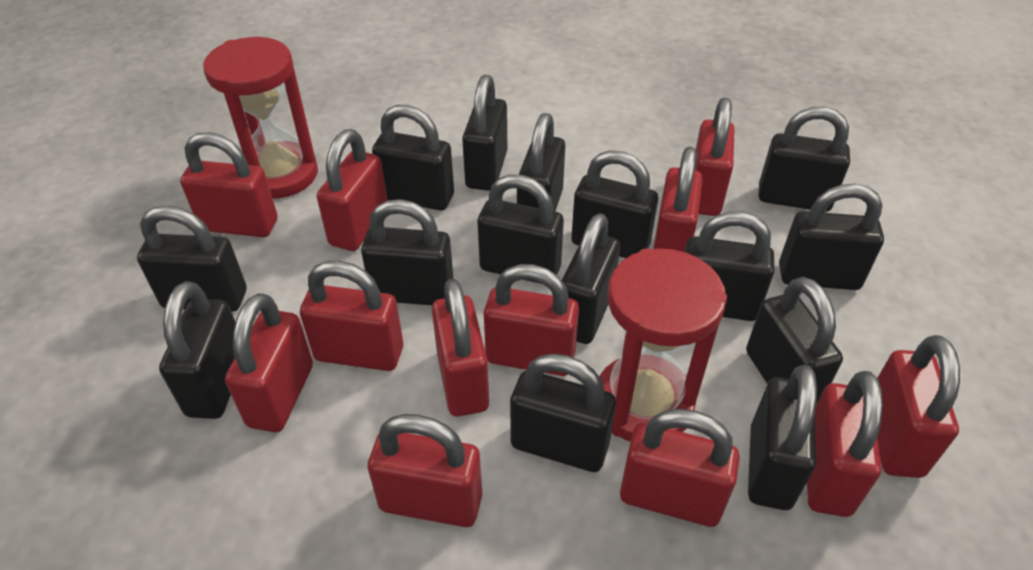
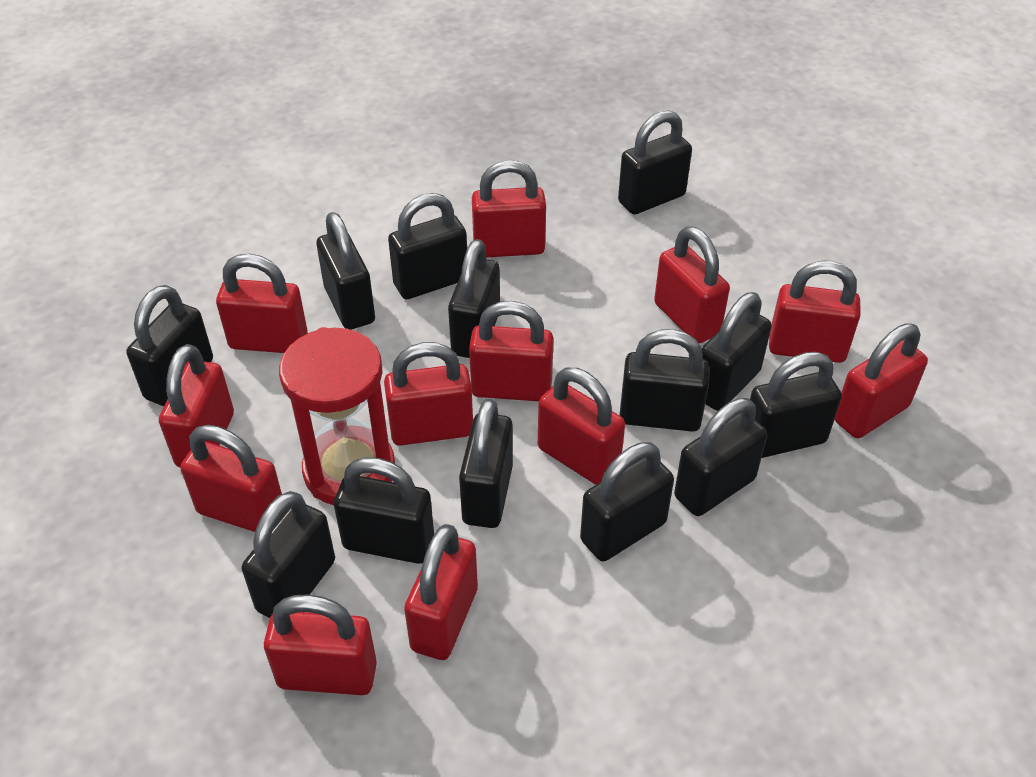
black padlock: 15 -> 13
red hourglass: 2 -> 1

